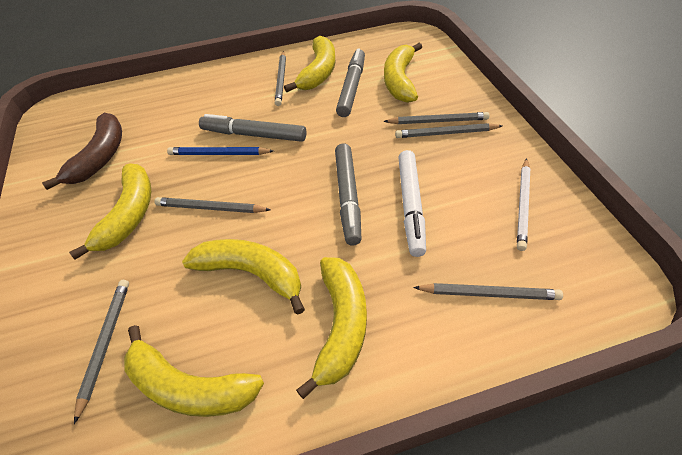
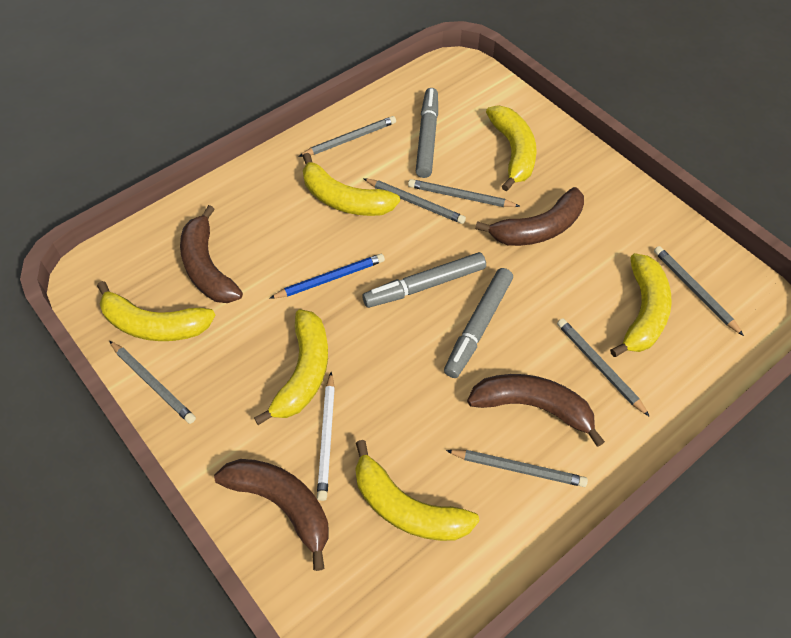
brown banana: 1 -> 4
grey pencil: 6 -> 7
white marker: 1 -> 0

